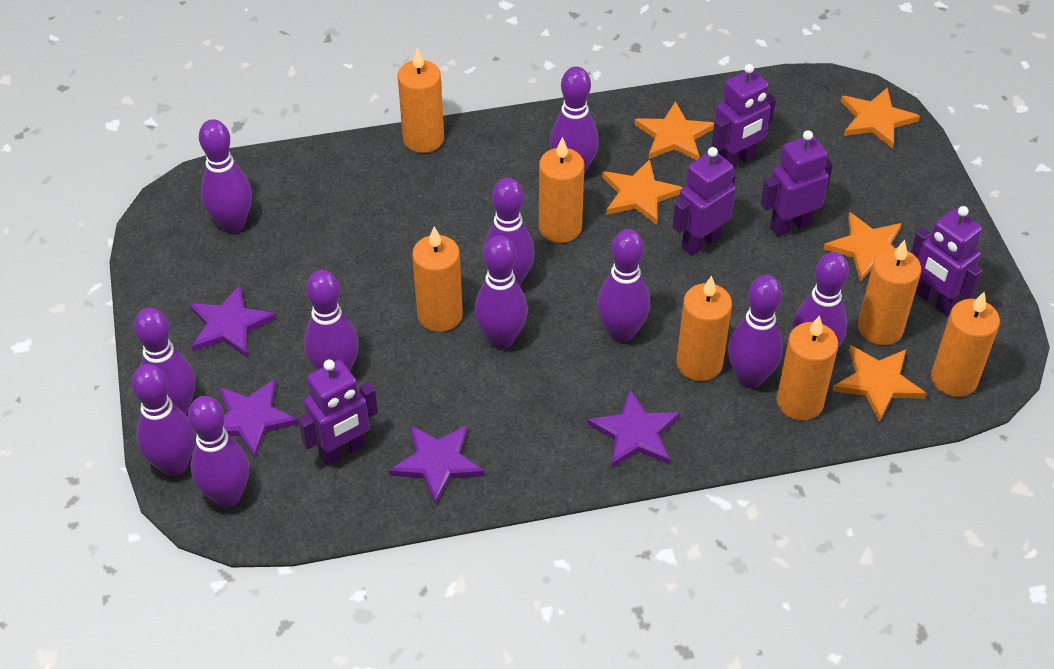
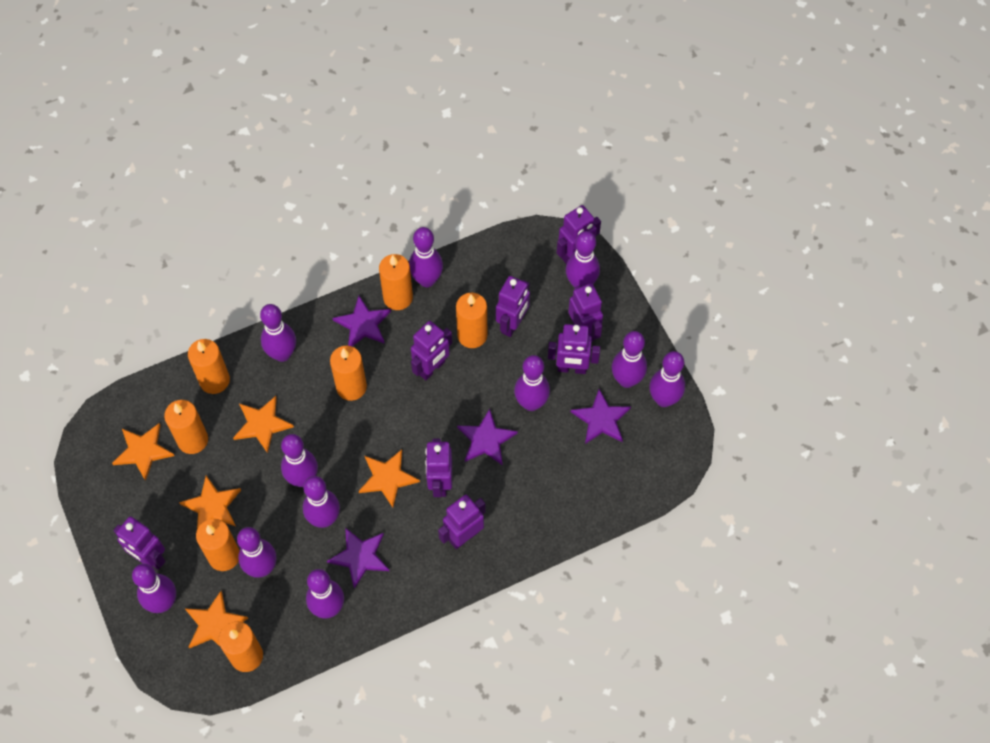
purple robot: 5 -> 8

